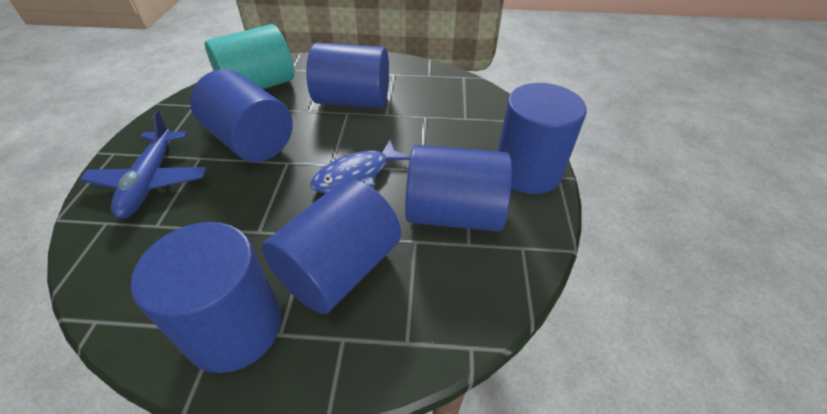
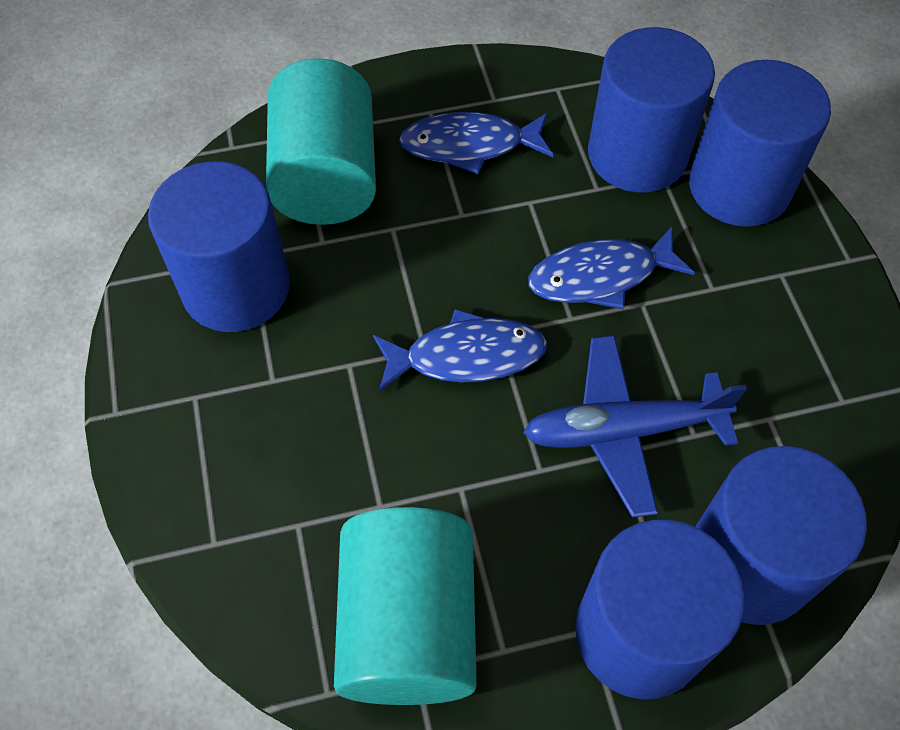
blue cylinder: 6 -> 5
blue fish: 1 -> 3
turquoise cylinder: 1 -> 2

